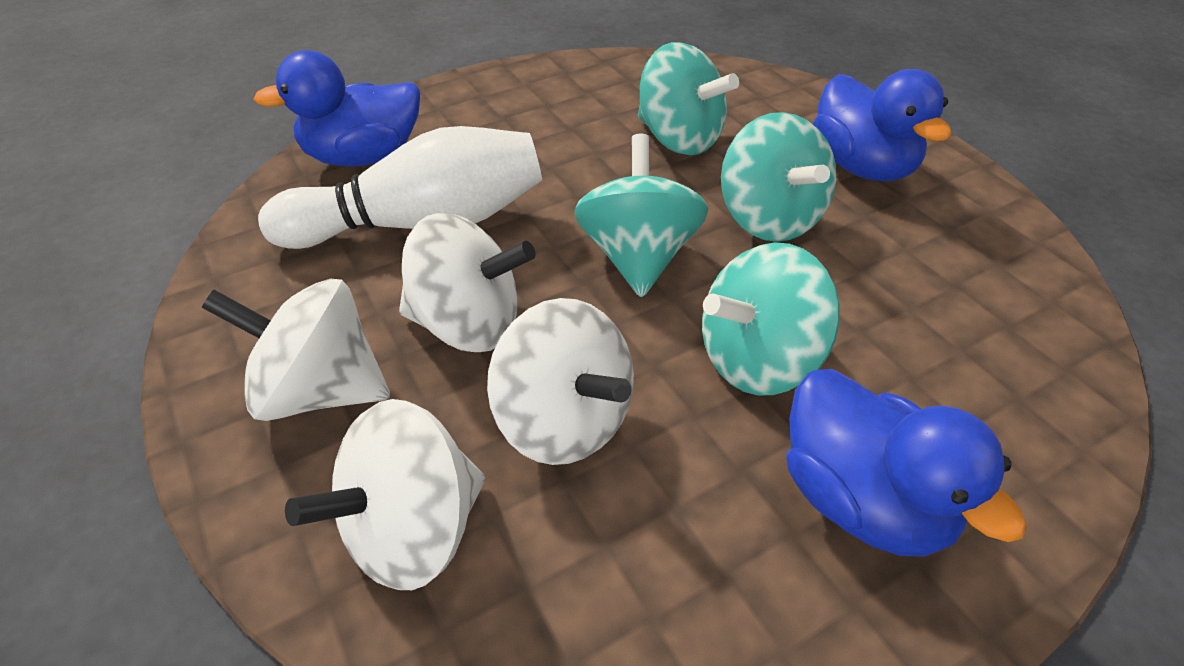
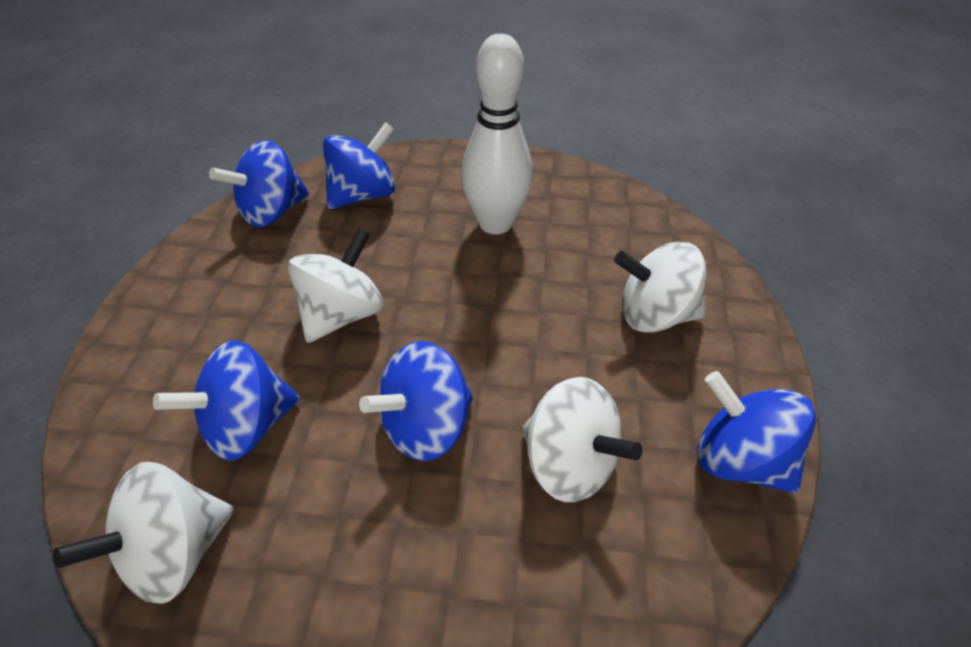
blue duck: 3 -> 0
blue spinning top: 0 -> 5
turquoise spinning top: 4 -> 0

